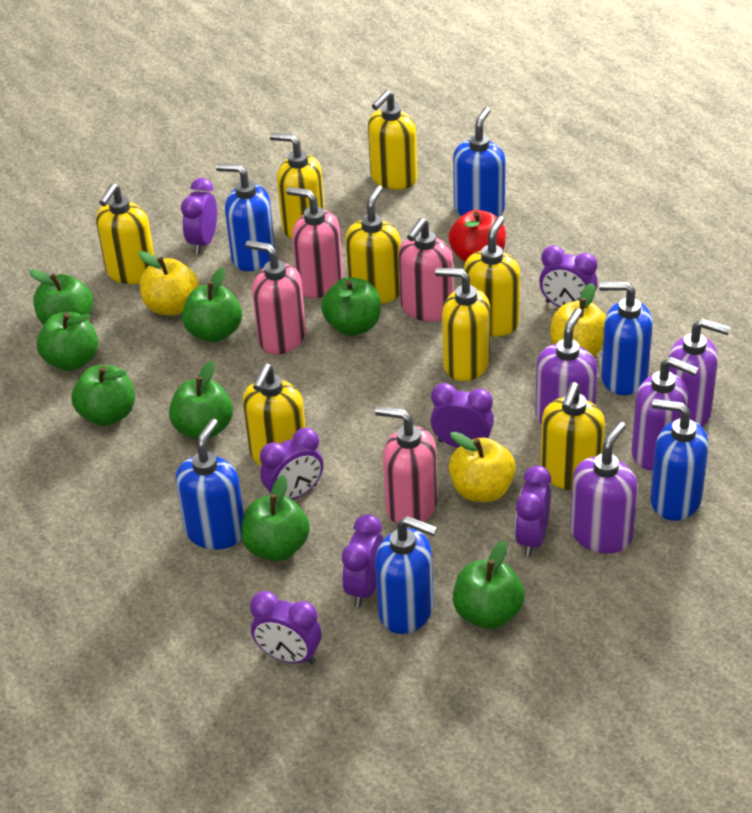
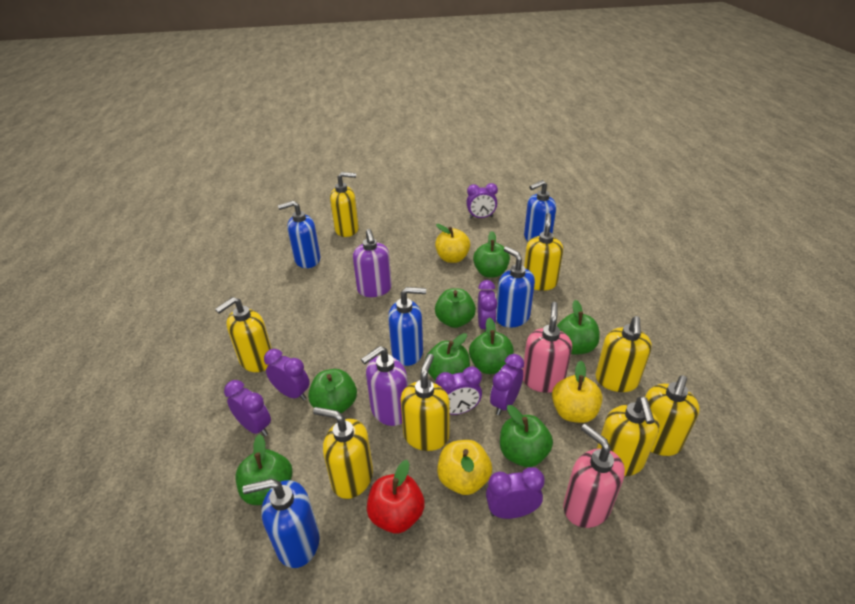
blue soap dispenser: 6 -> 5
pink soap dispenser: 4 -> 2
purple soap dispenser: 4 -> 2

